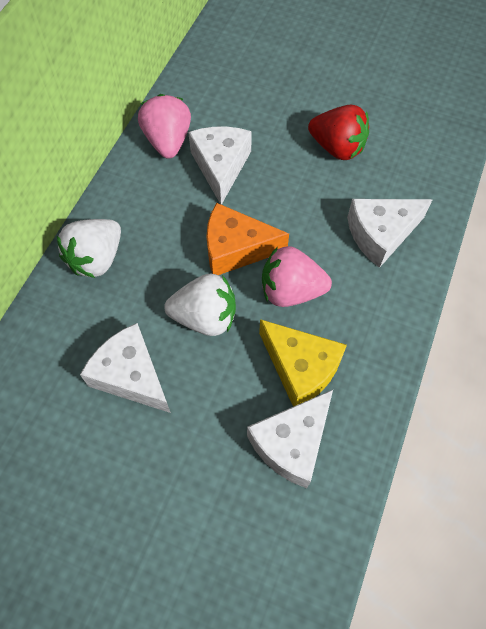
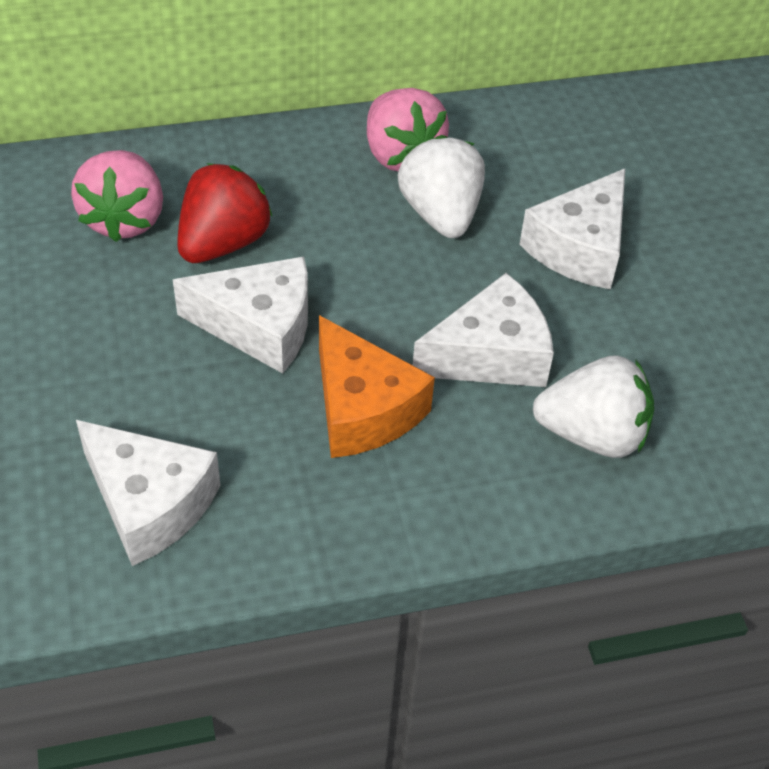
yellow cheese: 1 -> 0

